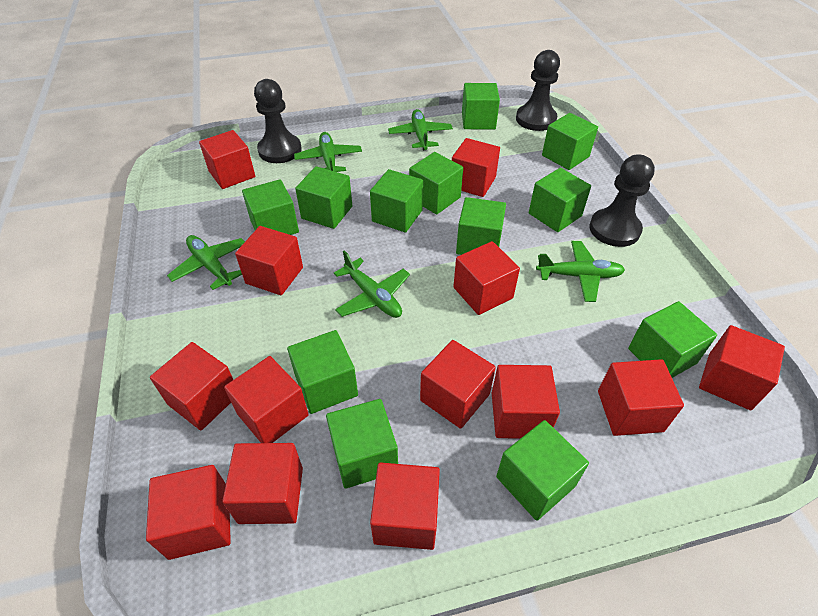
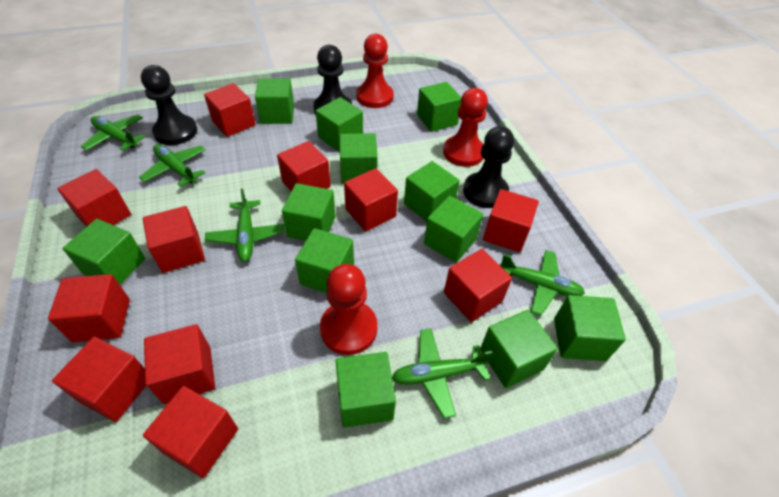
red cube: 13 -> 11
red pawn: 0 -> 3

